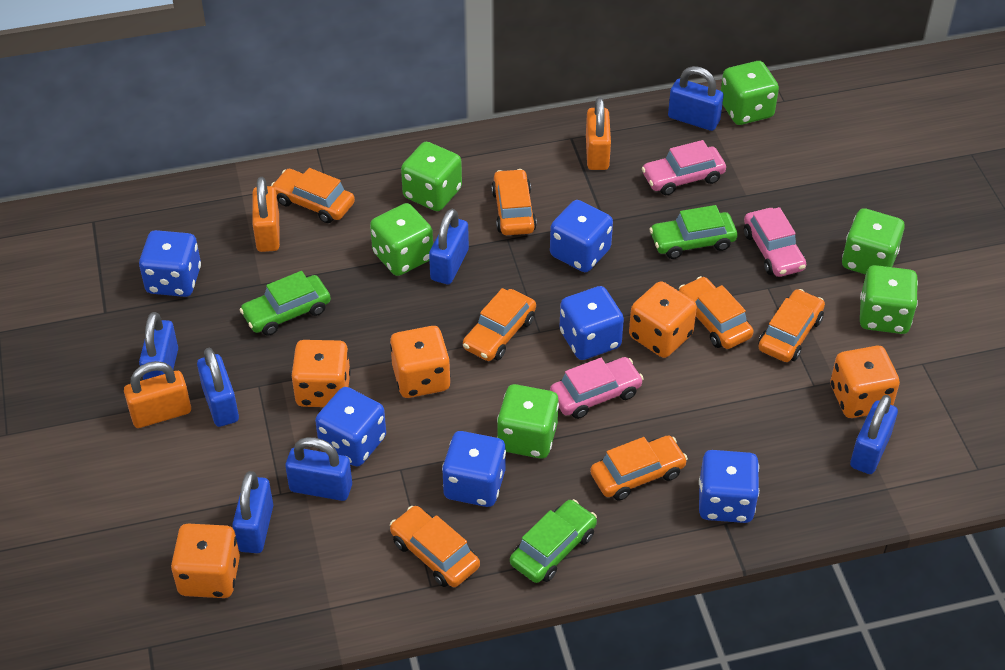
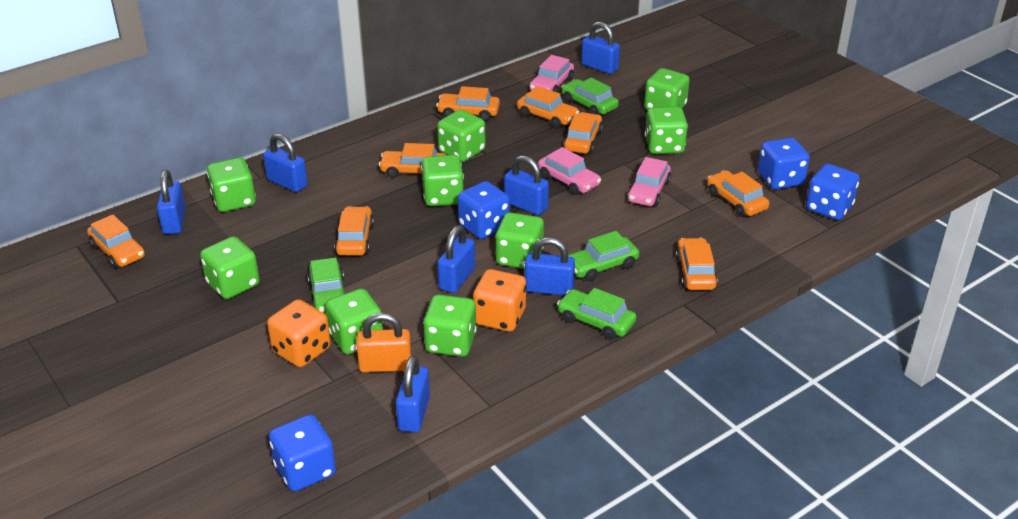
blue dice: 6 -> 4
green car: 3 -> 4
green dice: 6 -> 9
orange car: 7 -> 8
orange dice: 5 -> 2
orange padlock: 3 -> 1

